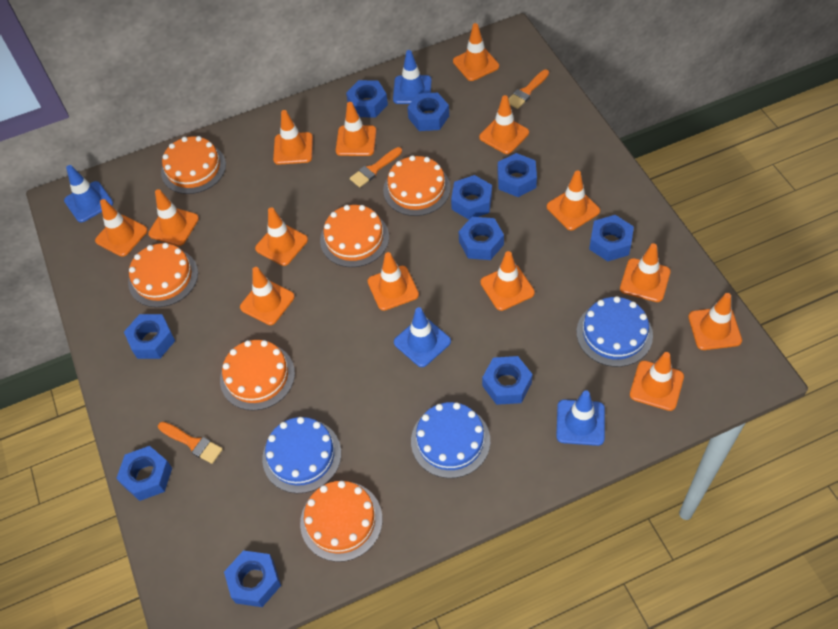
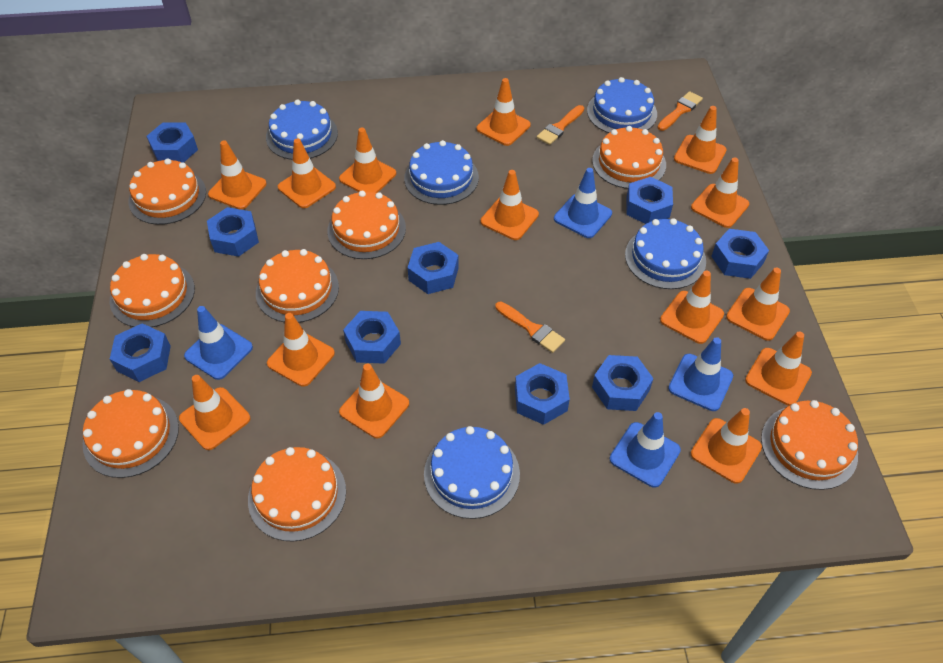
blue cake: 3 -> 5
blue nut: 10 -> 9
orange cake: 6 -> 8

